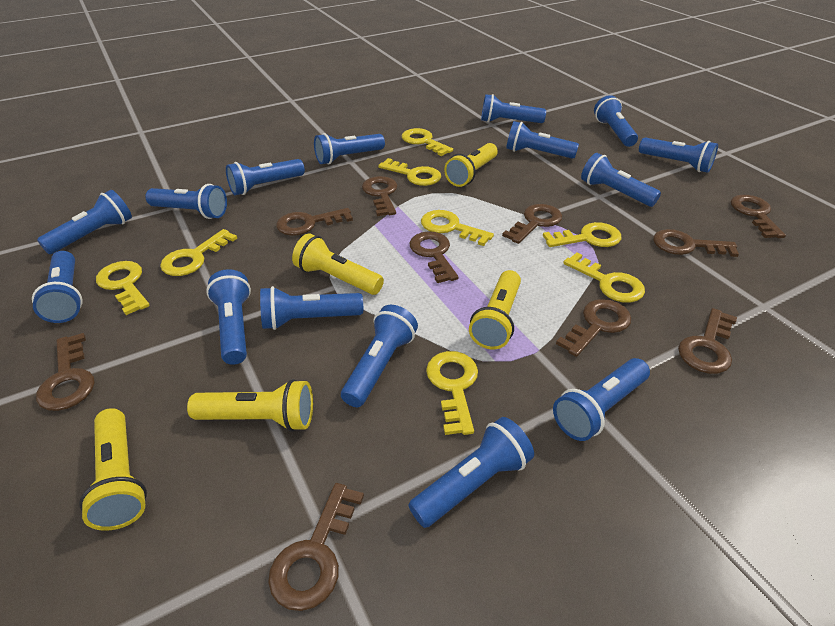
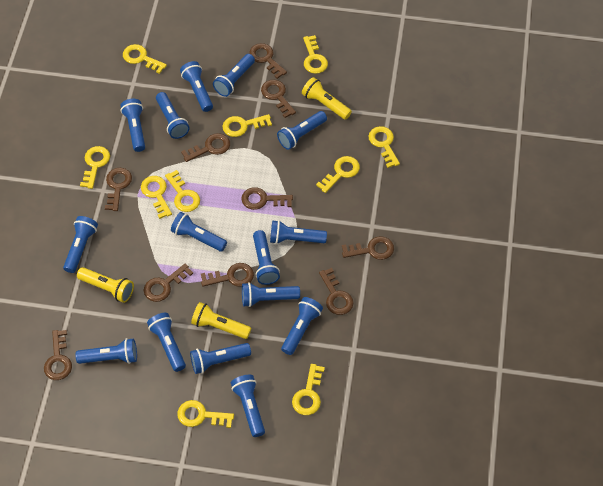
yellow flashlight: 5 -> 3
yellow key: 8 -> 10

